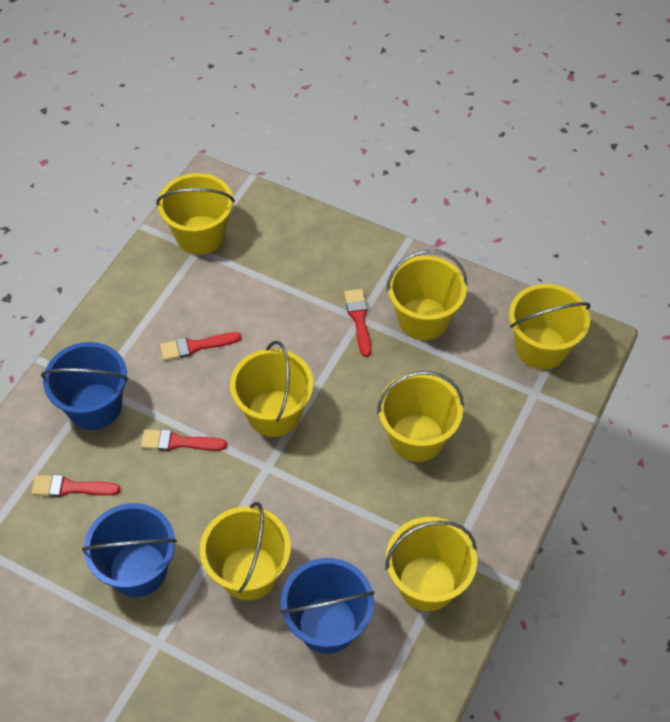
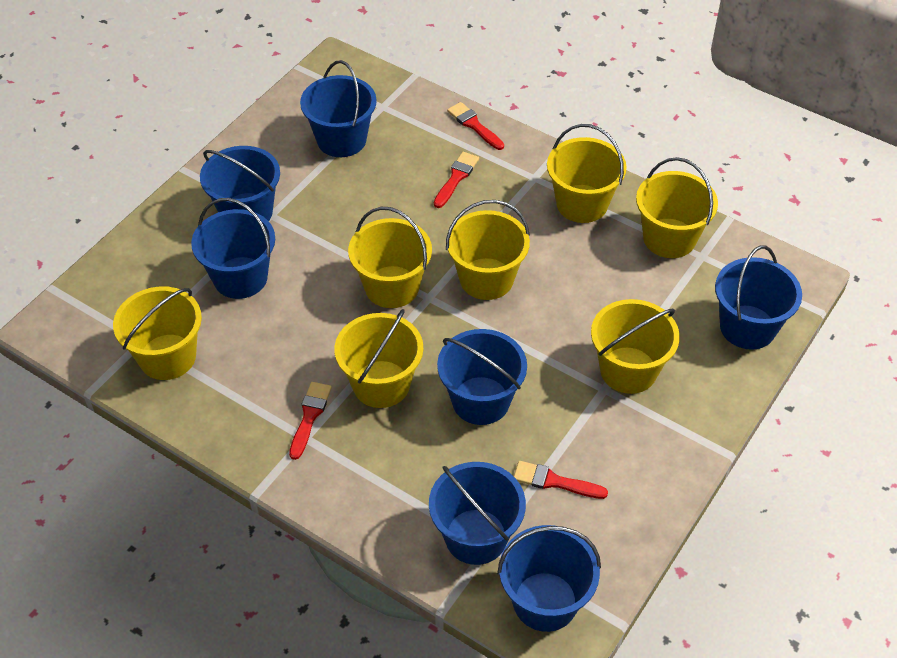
blue bucket: 3 -> 7

